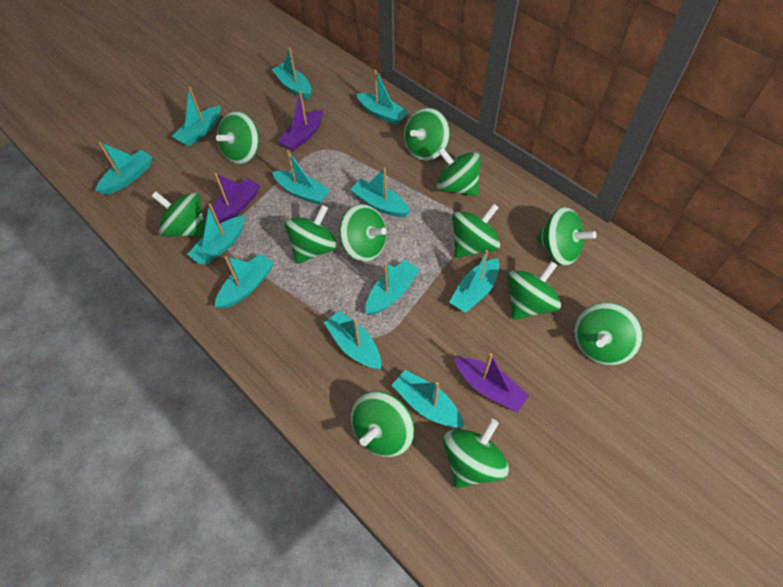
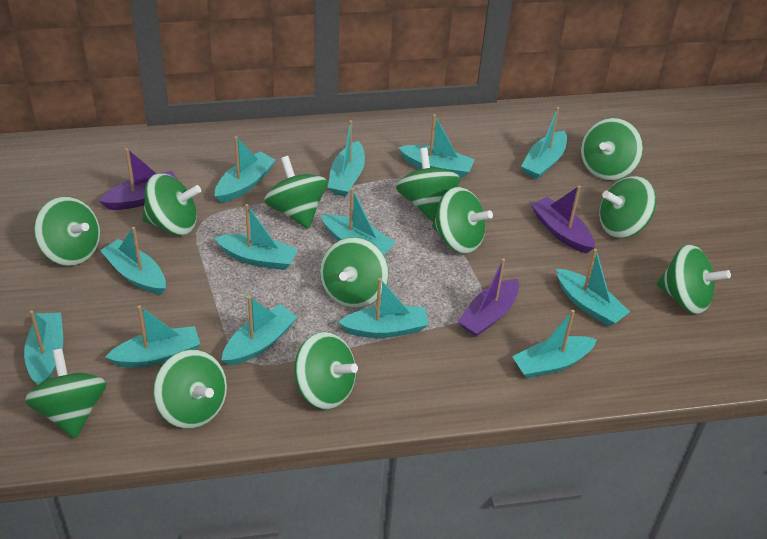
turquoise boat: 12 -> 13

